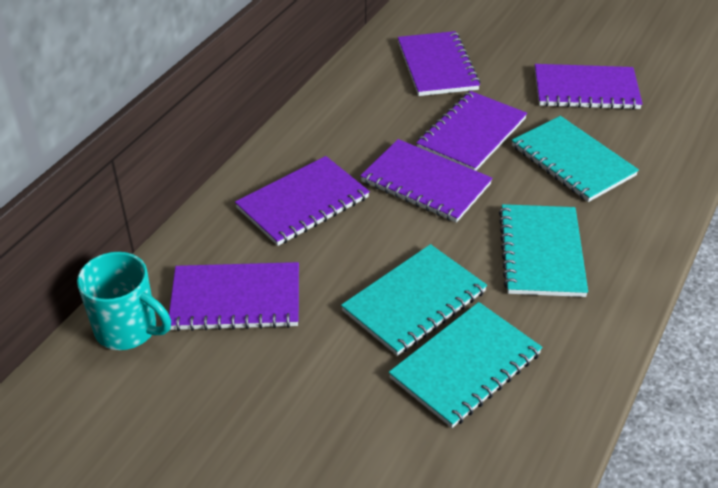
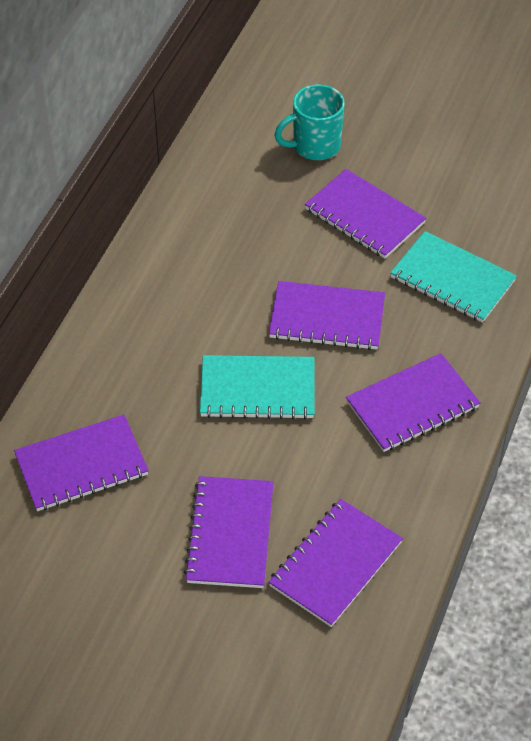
turquoise notebook: 4 -> 2

